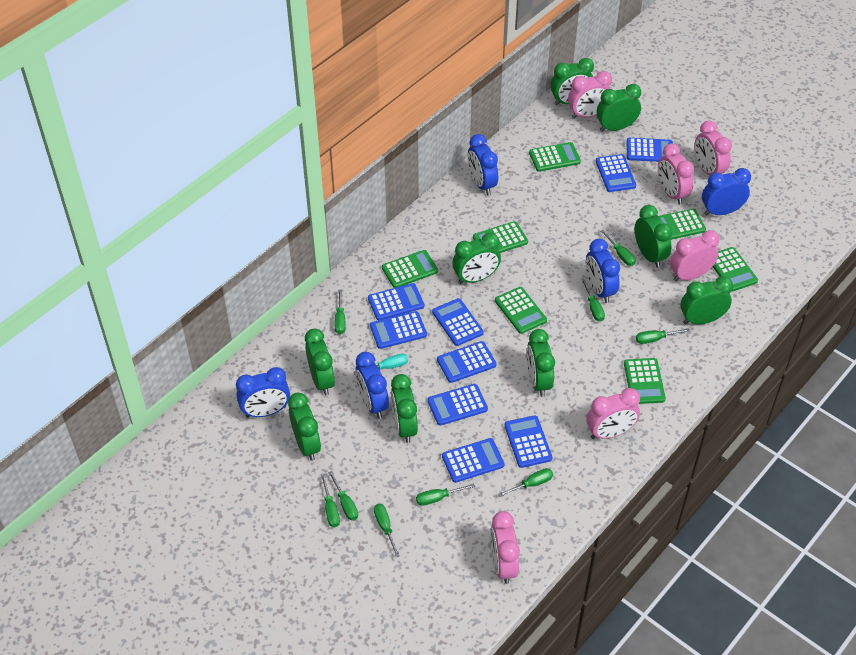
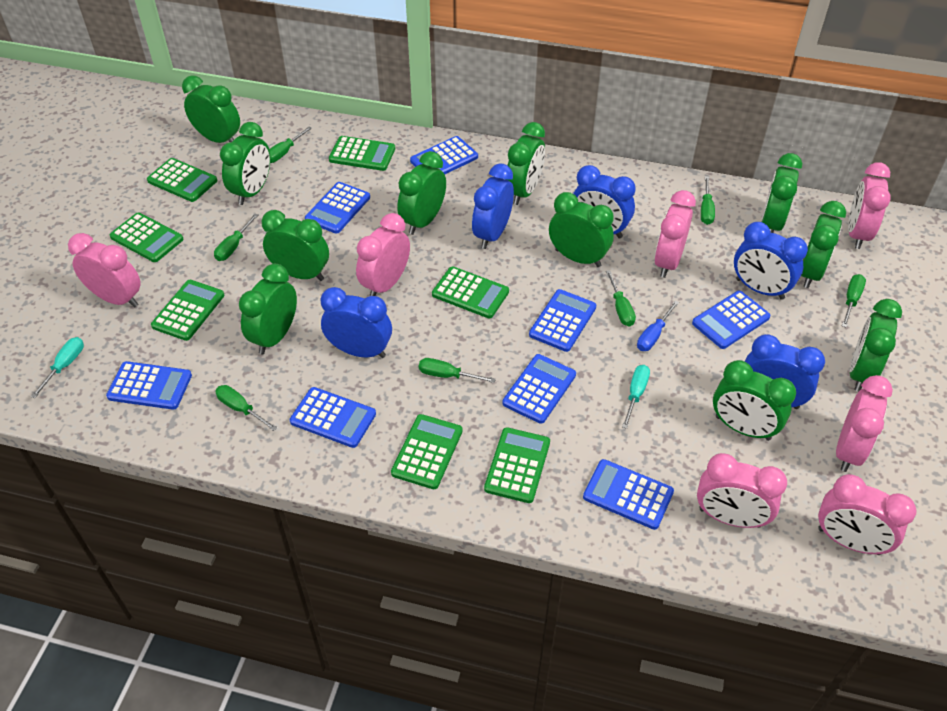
blue calculator: 9 -> 8
blue screwdriver: 0 -> 1
green clock: 9 -> 11
green screwdriver: 9 -> 7
pink clock: 6 -> 7
turquoise screwdriver: 1 -> 2

